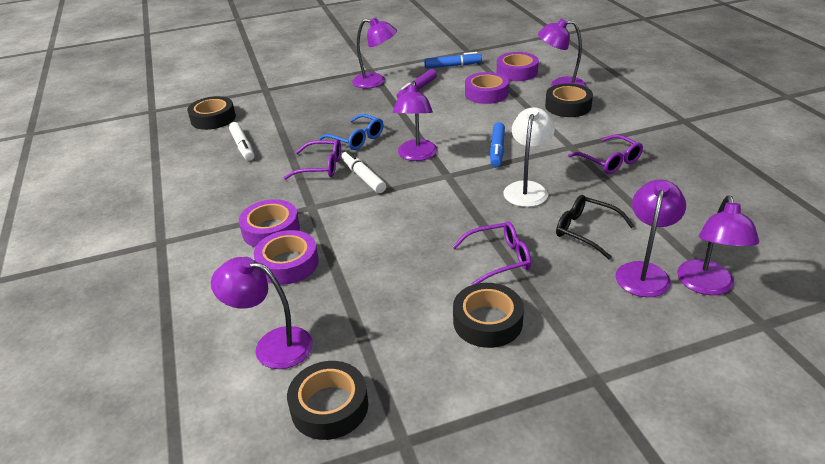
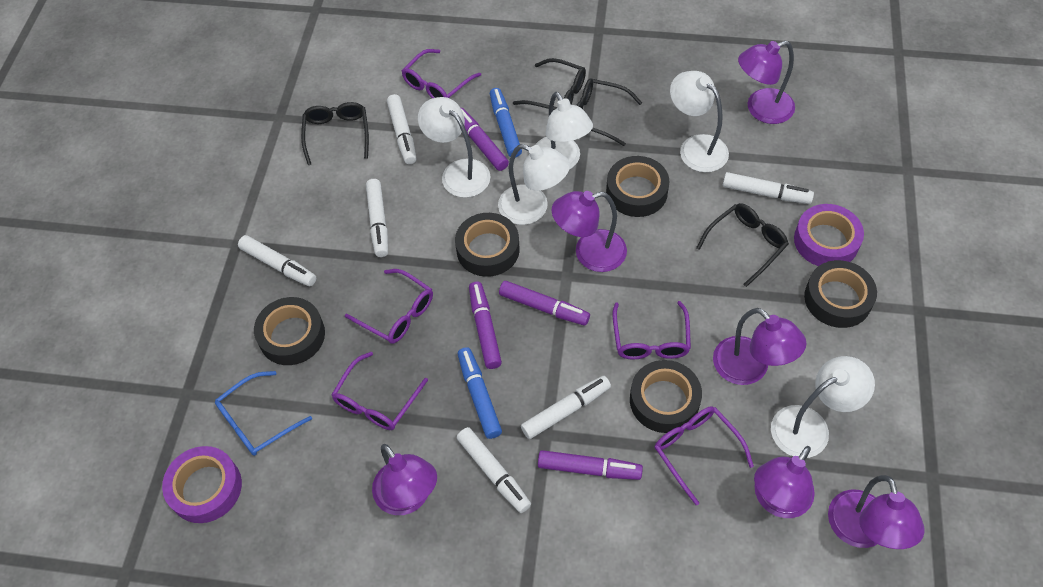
black glasses: 1 -> 4
black tape: 4 -> 5
purple glasses: 3 -> 5
purple marker: 1 -> 4
purple tape: 4 -> 2
white lamp: 1 -> 5
white marker: 2 -> 6

